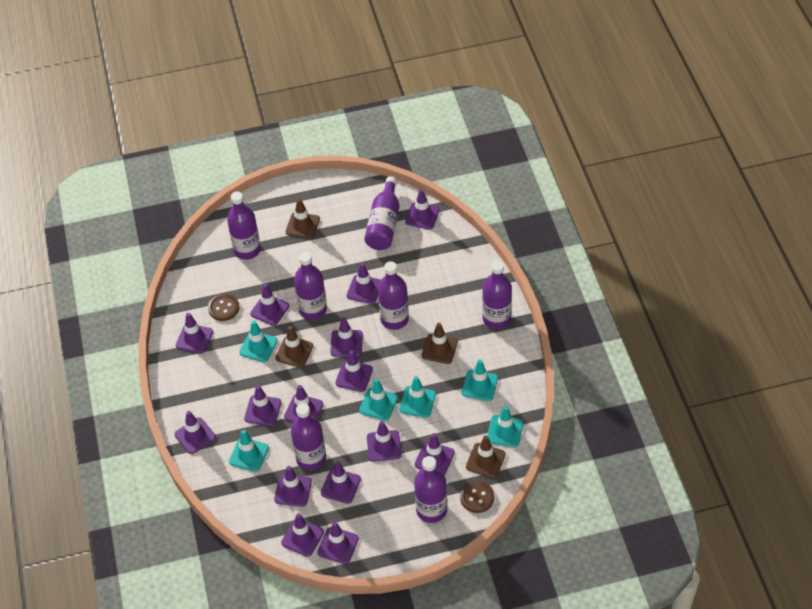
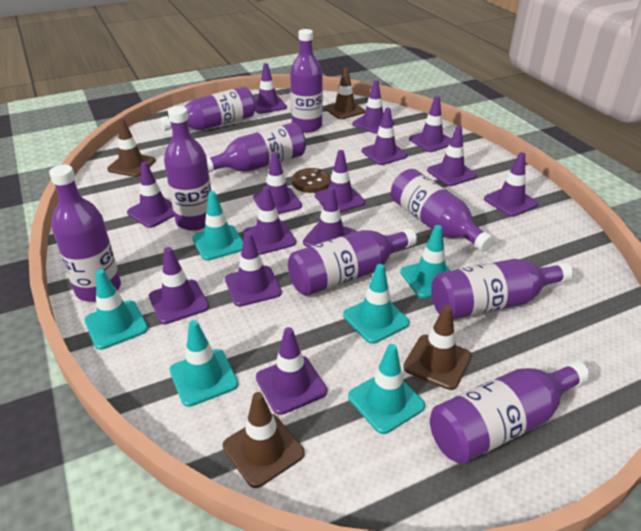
brown button: 2 -> 1
purple bottle: 7 -> 9
purple traffic cone: 15 -> 14

